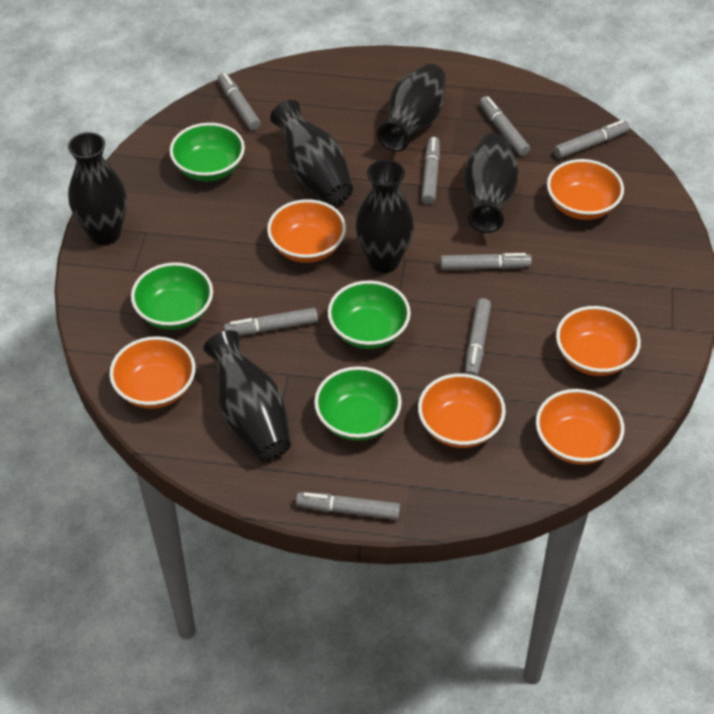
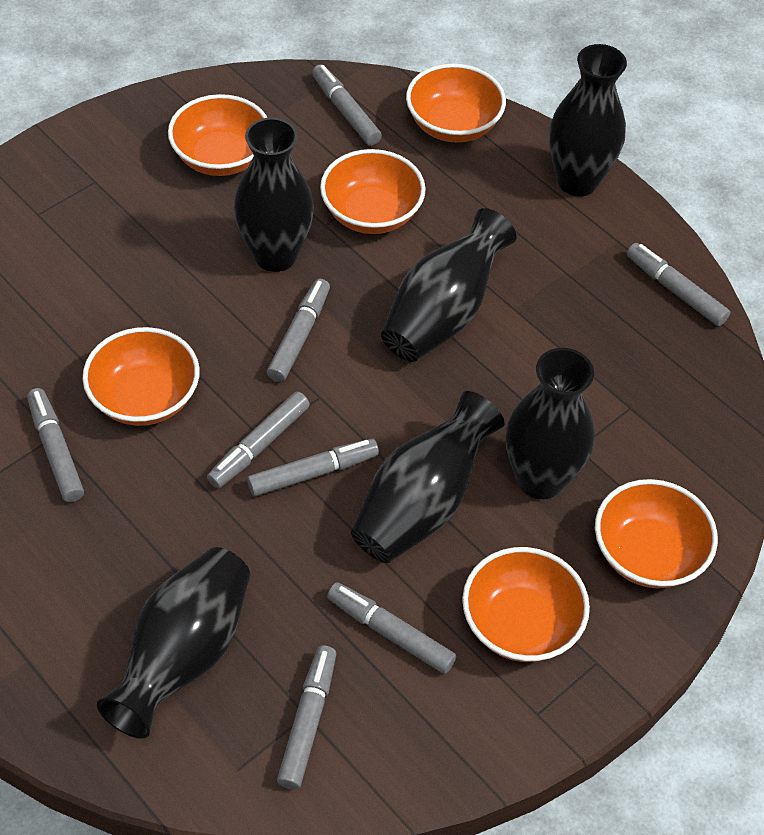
green bowl: 4 -> 0

